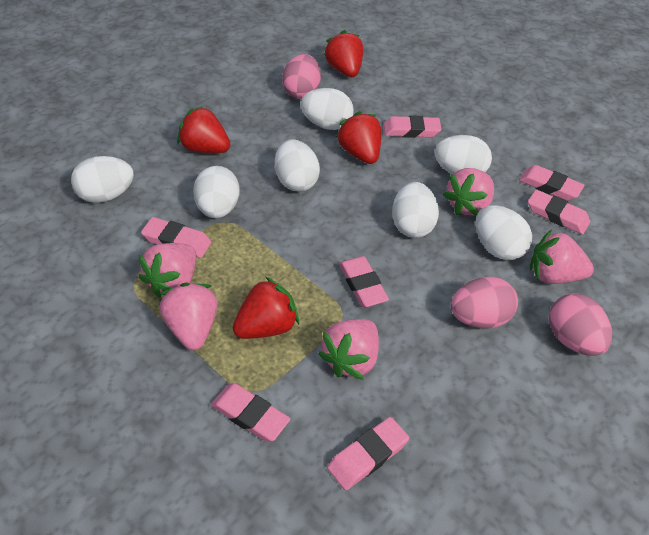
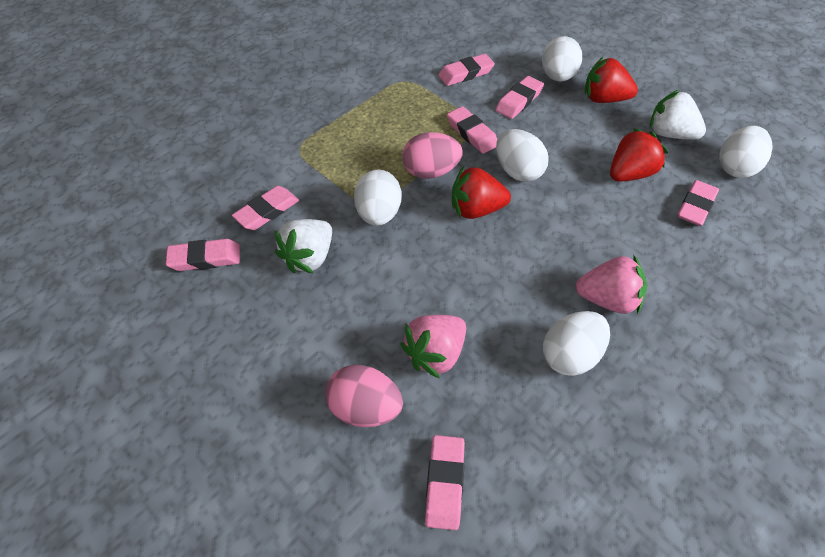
pink egg: 3 -> 2
pink strawberry: 5 -> 2
red strawberry: 4 -> 3
white egg: 7 -> 5
white strawberry: 0 -> 2

